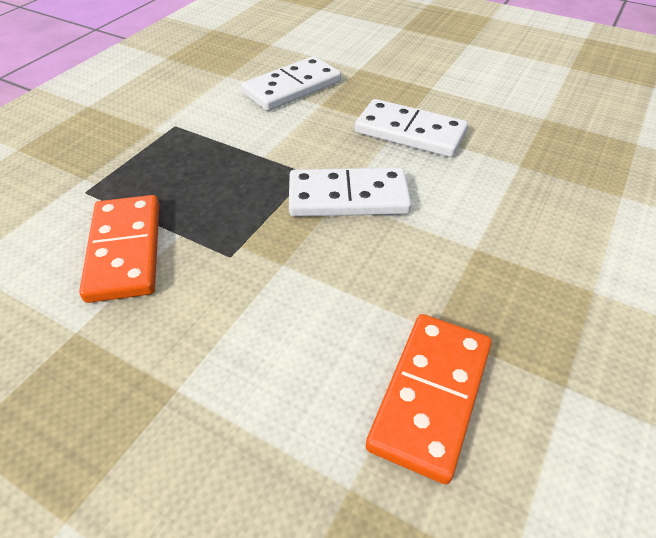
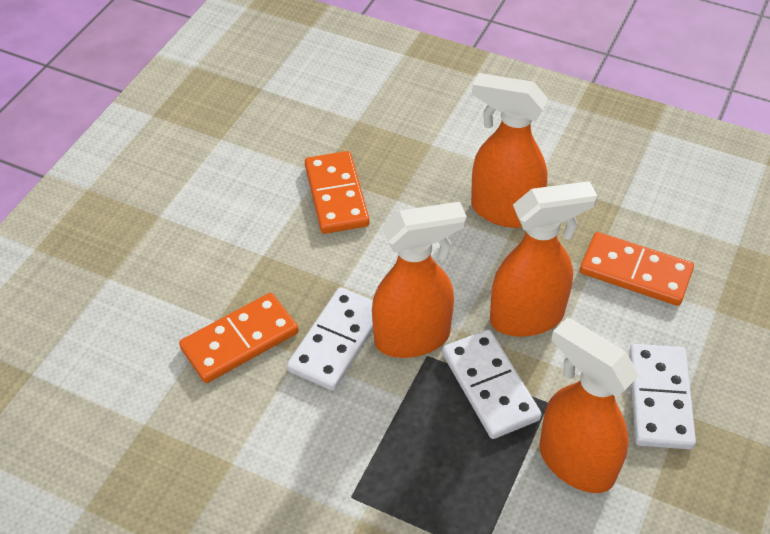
orange domino: 2 -> 3
orange spray bottle: 0 -> 4

